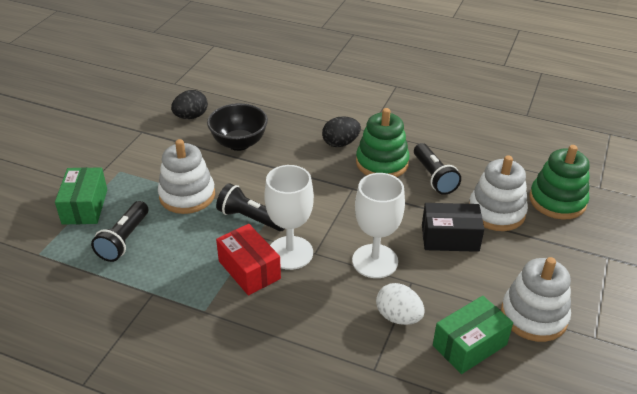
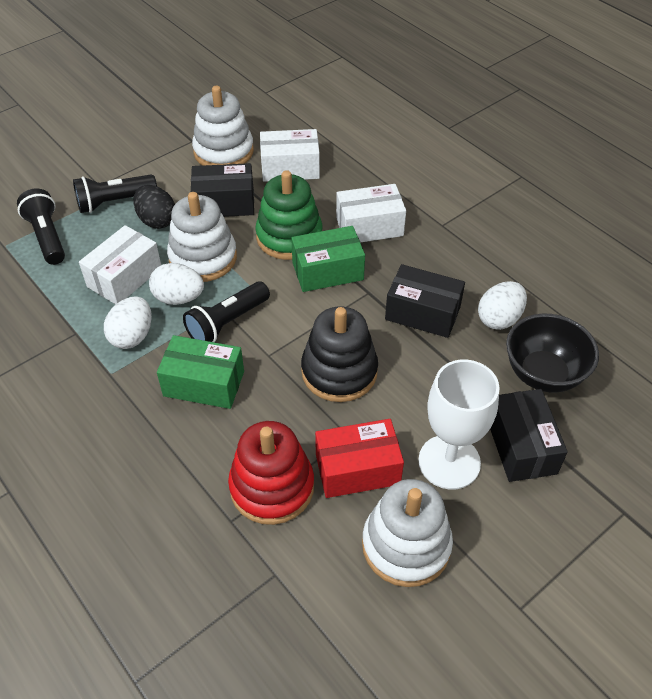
black box: 1 -> 3
black egg: 2 -> 1
black stacking toy: 0 -> 1
green stacking toy: 2 -> 1
red stacking toy: 0 -> 1
white box: 0 -> 3
white egg: 1 -> 3
white goblet: 2 -> 1

